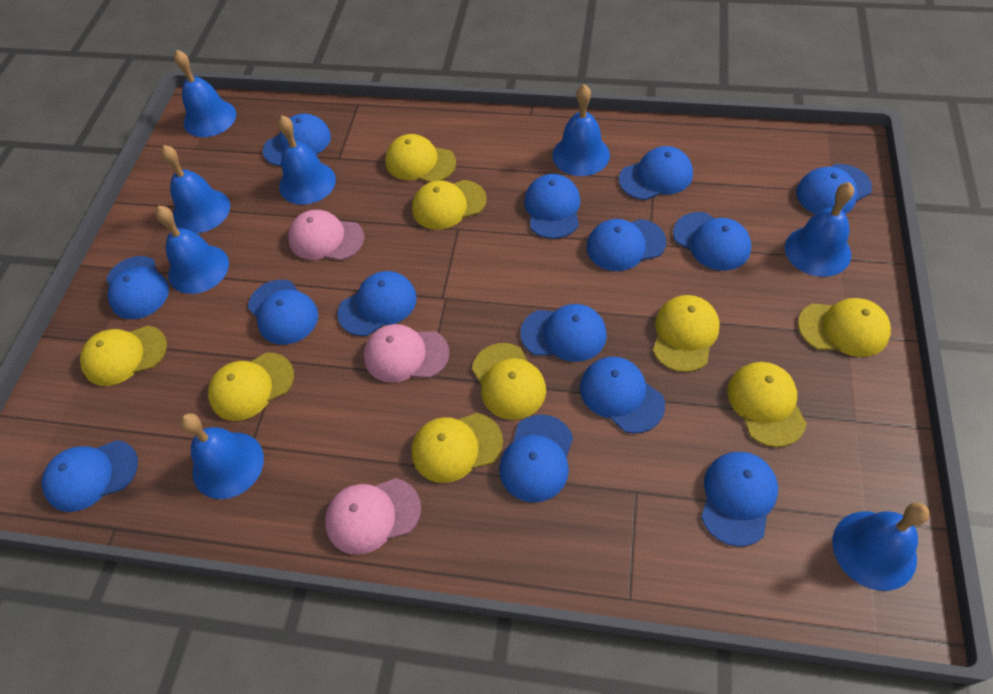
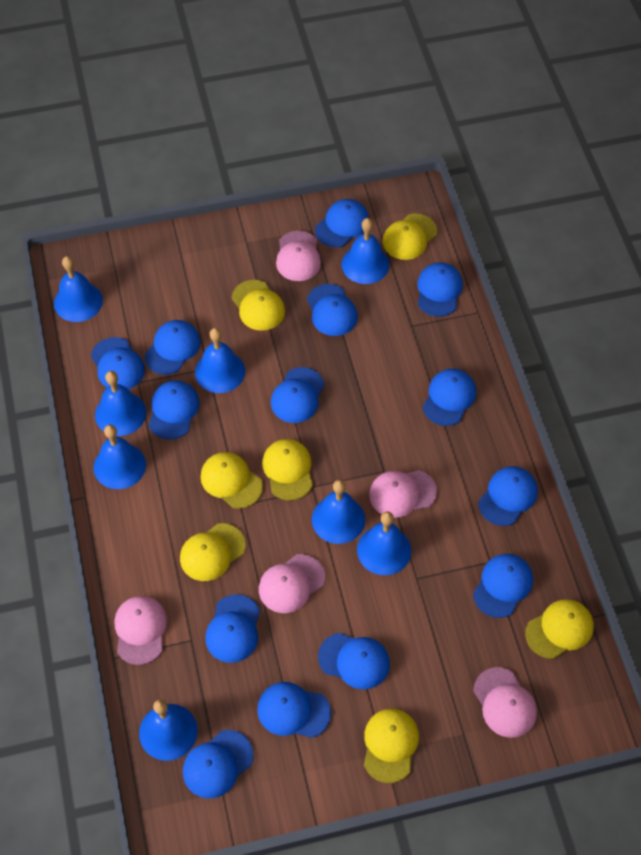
pink cap: 3 -> 5
yellow cap: 9 -> 7

